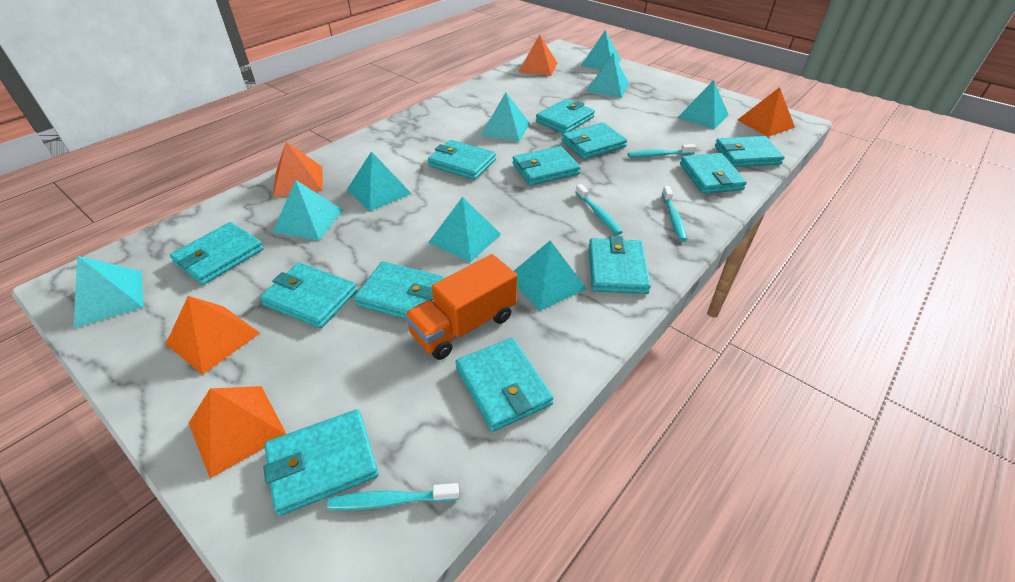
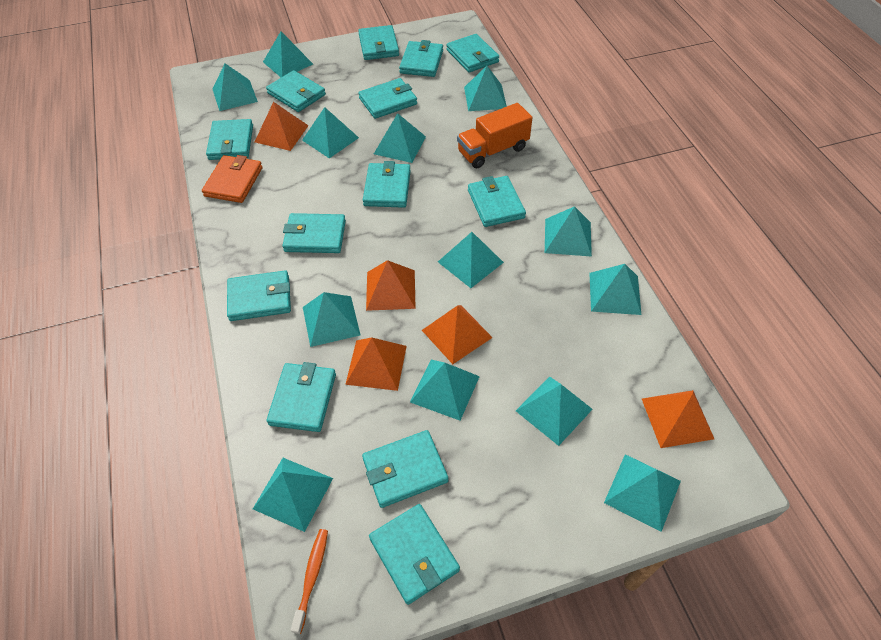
orange toothbrush: 0 -> 1
orange wallet: 0 -> 1
turquoise pyramid: 9 -> 13
turquoise toothbrush: 4 -> 0
turquoise wallet: 12 -> 13

